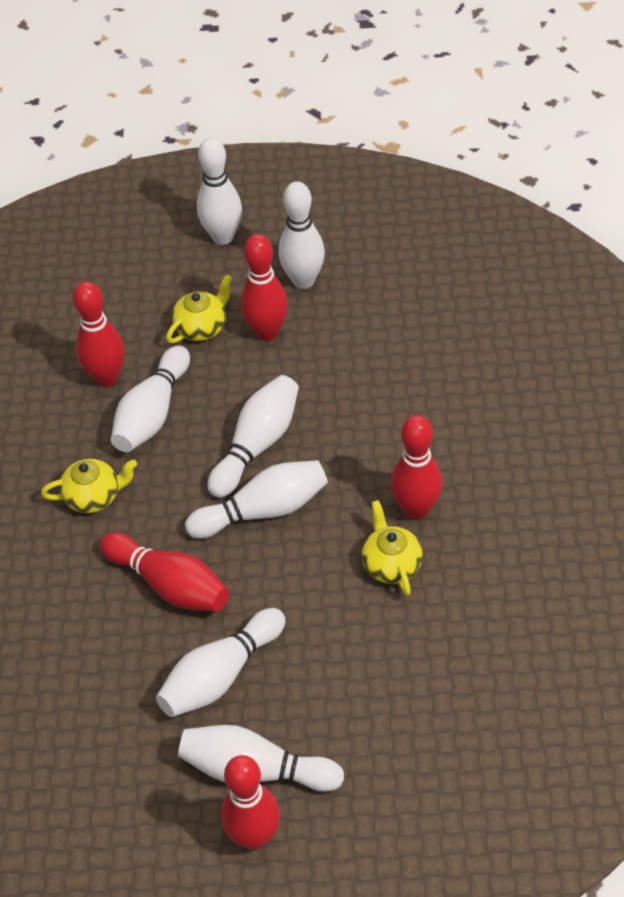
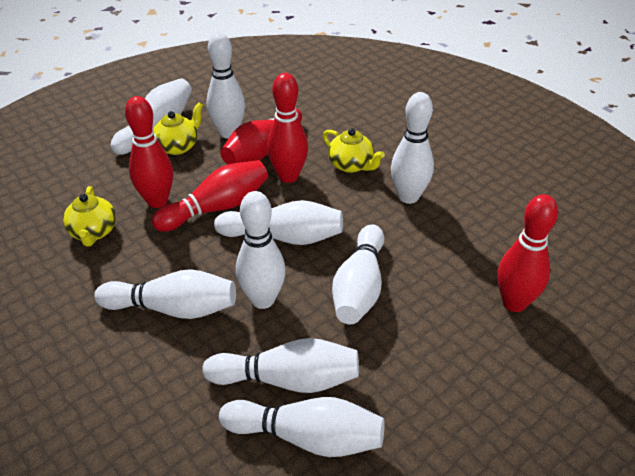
white bowling pin: 7 -> 9

